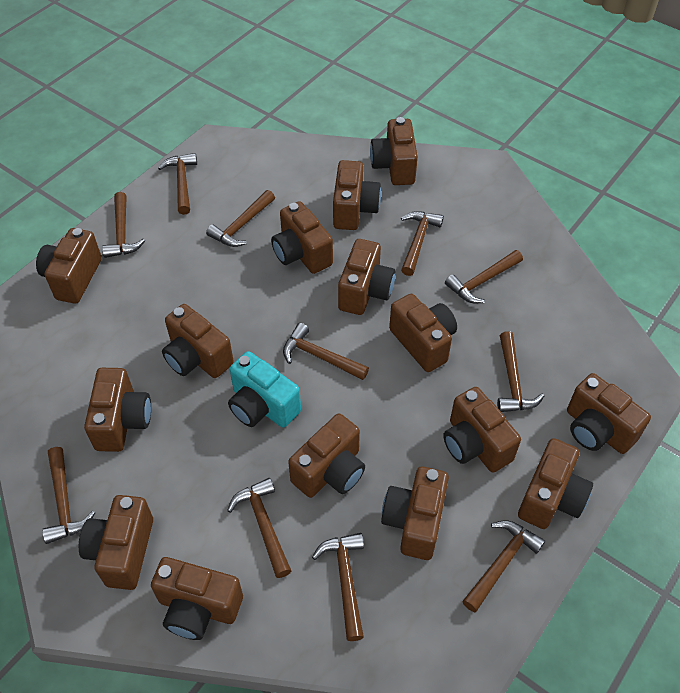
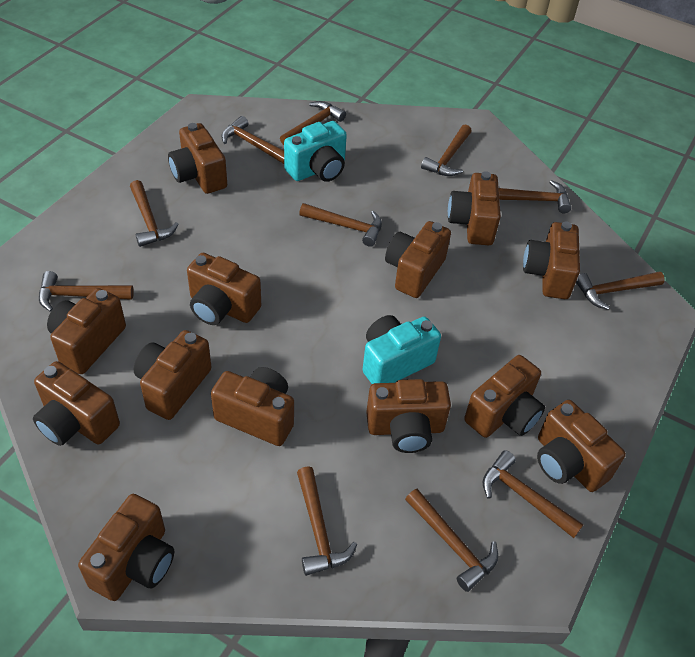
brown camera: 15 -> 13
turquoise camera: 1 -> 2

